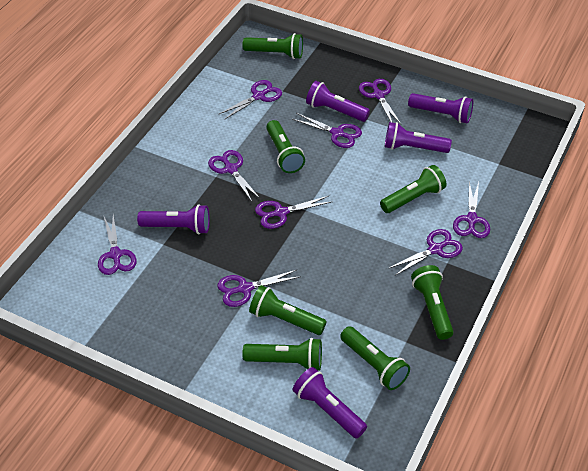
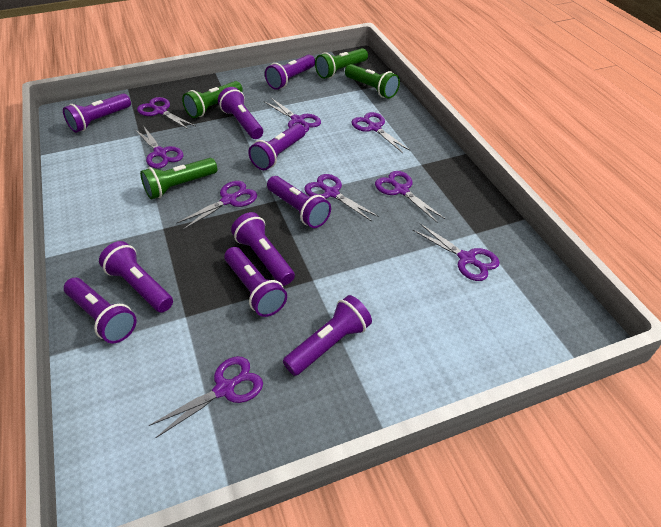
green flashlight: 7 -> 4
purple flashlight: 5 -> 10

